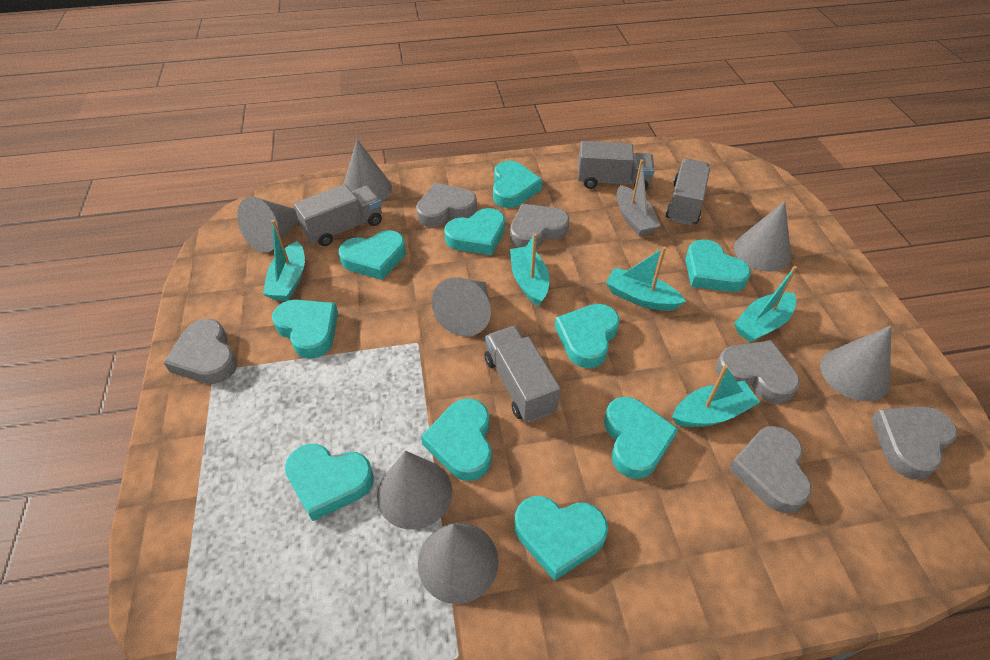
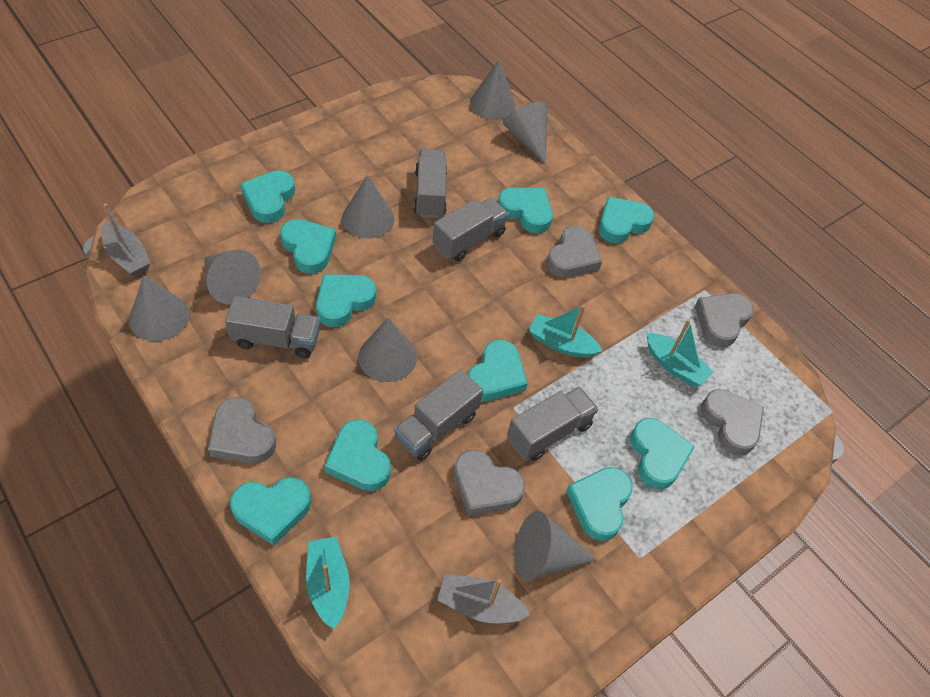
grey boat: 1 -> 2
grey heart: 6 -> 5
grey truck: 4 -> 5
turquoise boat: 5 -> 3

